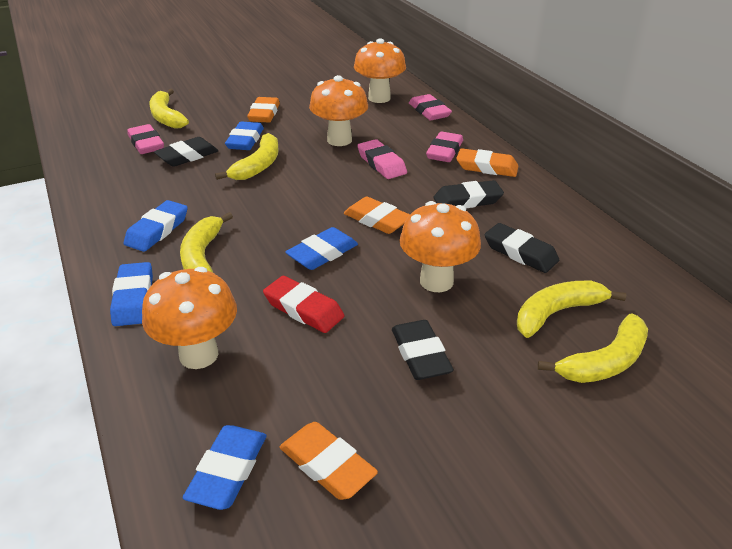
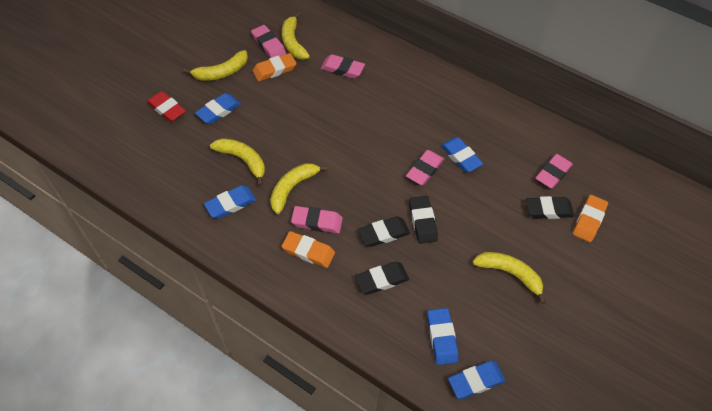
orange eraser: 4 -> 3
orange mushroom: 4 -> 0
pink eraser: 4 -> 5

